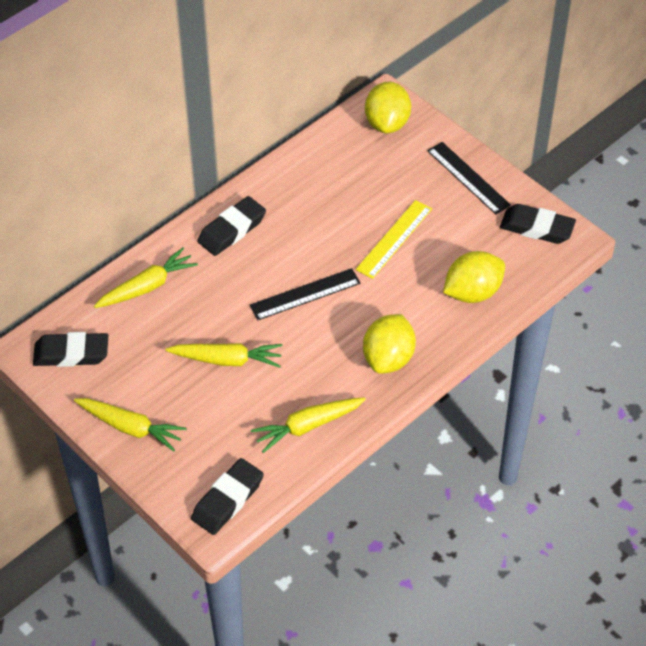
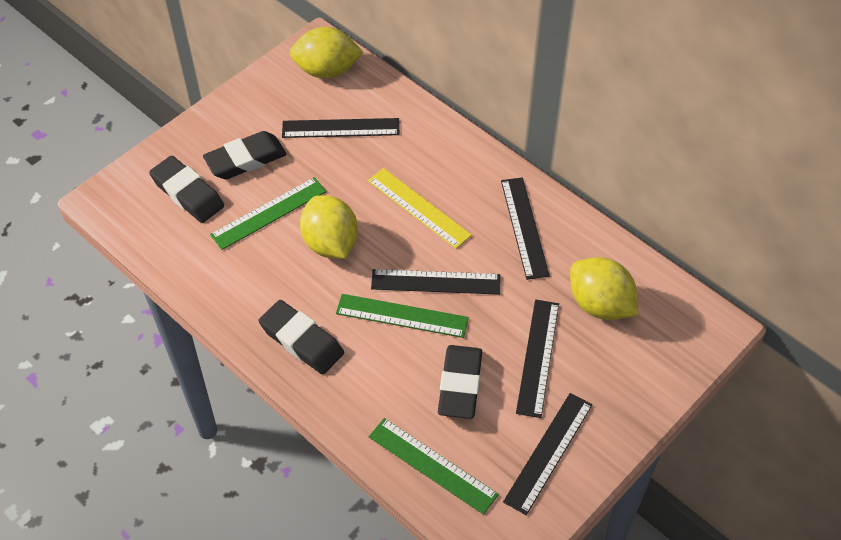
black ruler: 2 -> 5
green ruler: 0 -> 3
yellow carrot: 4 -> 0

